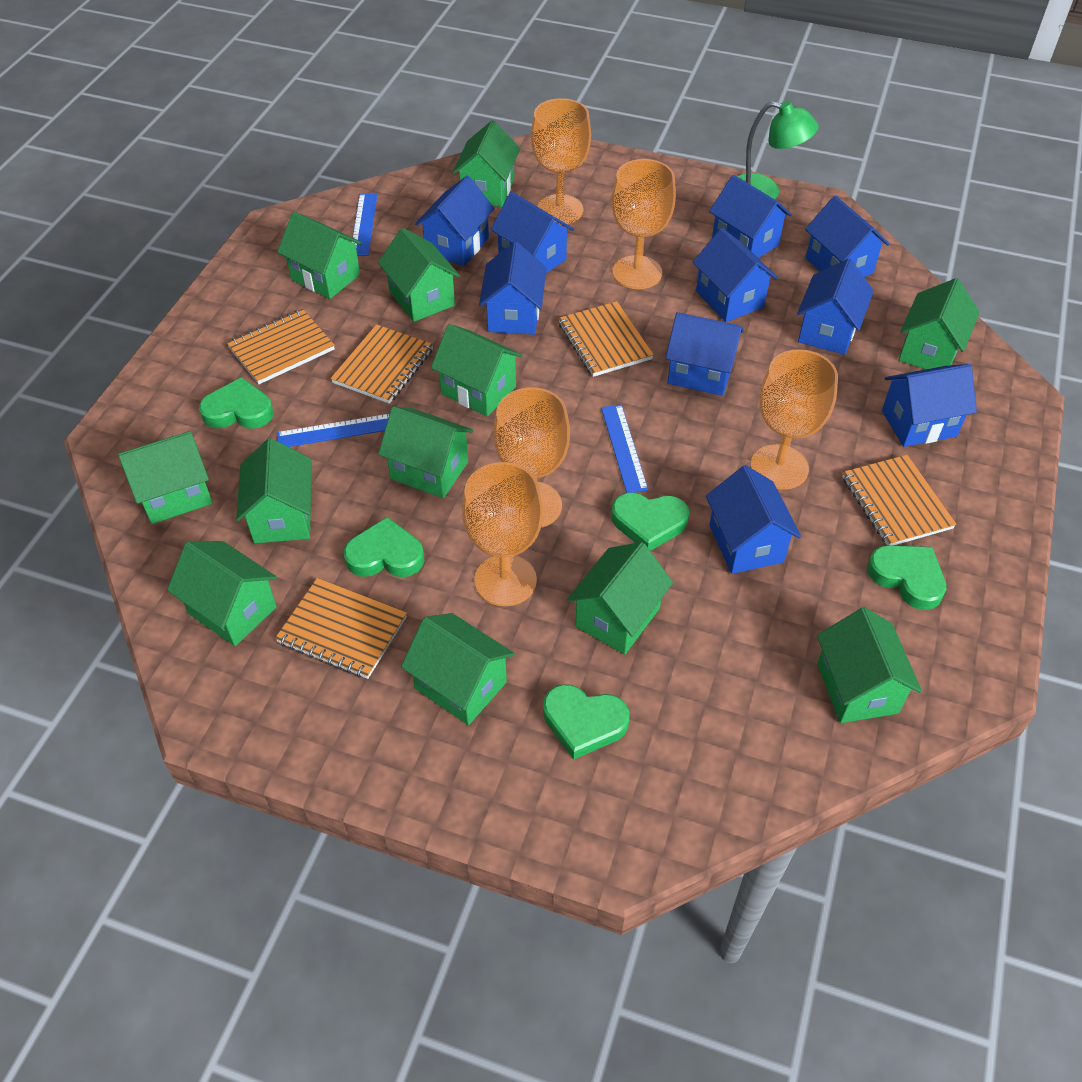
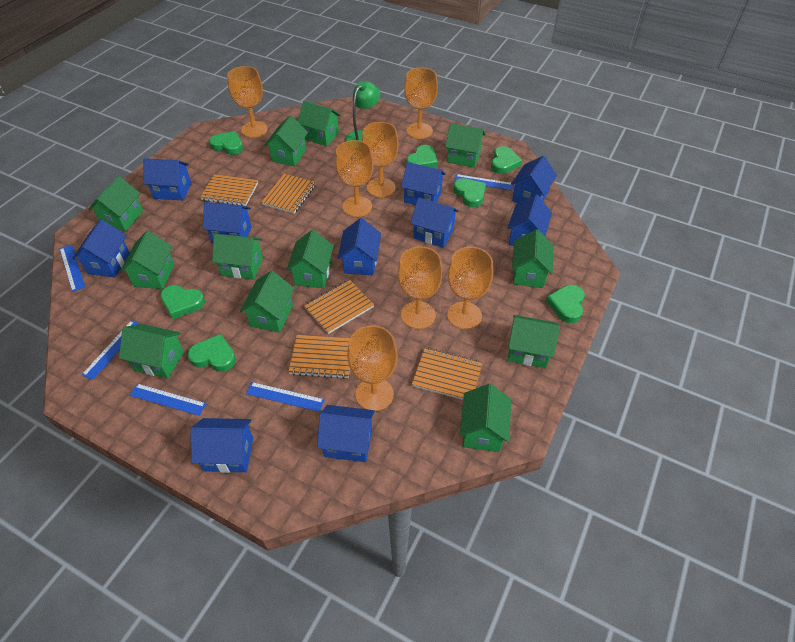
blue ruler: 3 -> 5
green heart: 5 -> 7
orange goblet: 5 -> 7

